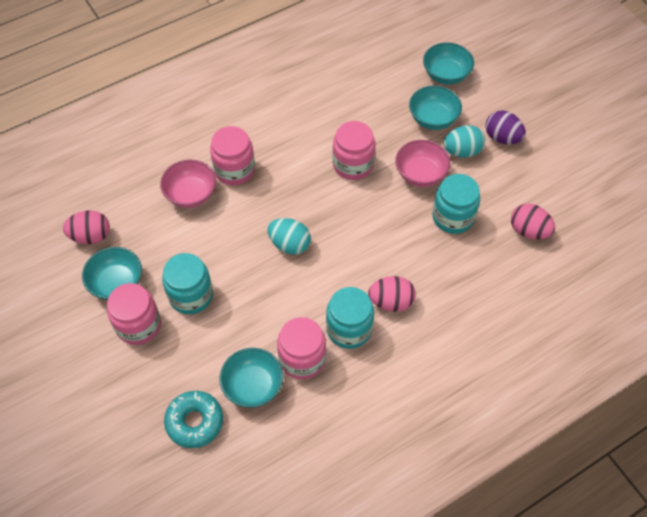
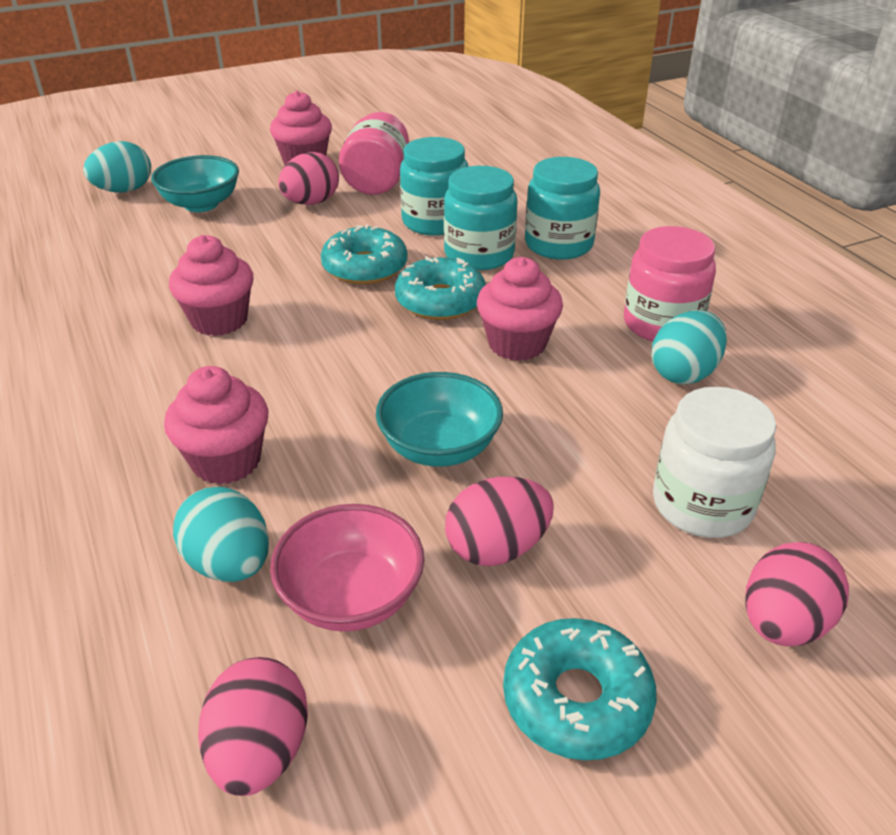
pink bowl: 2 -> 1
pink cupcake: 0 -> 4
pink egg: 3 -> 4
pink jar: 4 -> 2
purple egg: 1 -> 0
turquoise bowl: 4 -> 2
turquoise donut: 1 -> 3
turquoise egg: 2 -> 3
white jar: 0 -> 1

